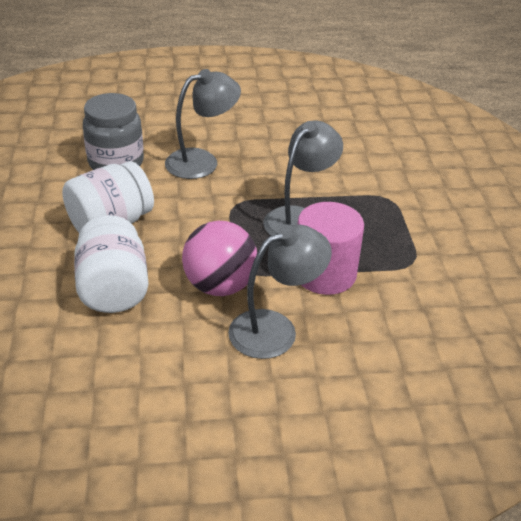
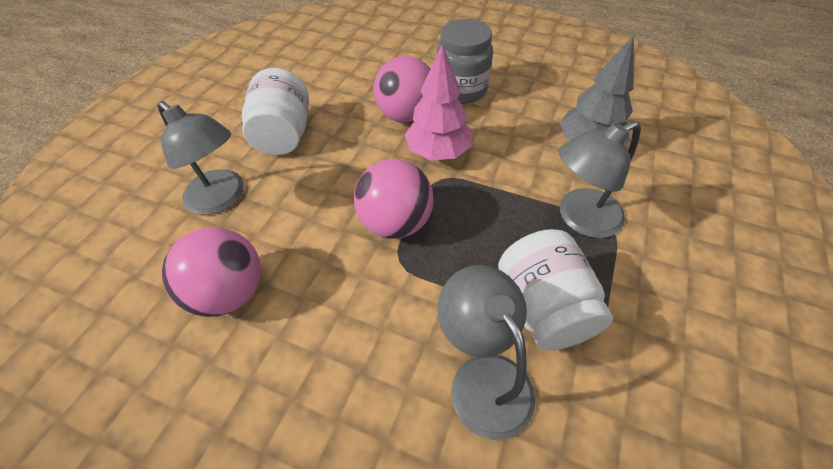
grey tree: 0 -> 1
pink ball: 1 -> 3
pink cylinder: 1 -> 0
pink tree: 0 -> 1

